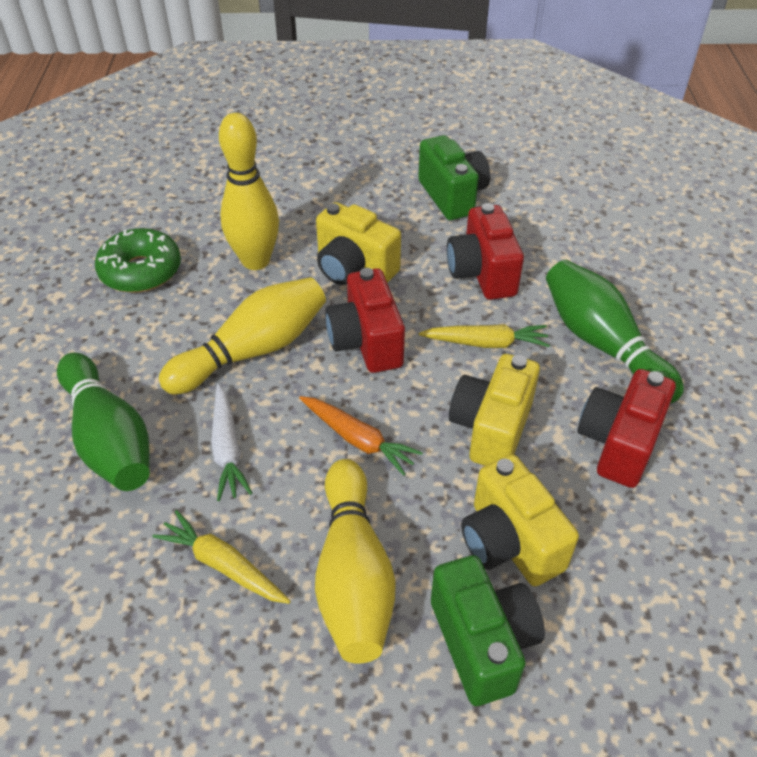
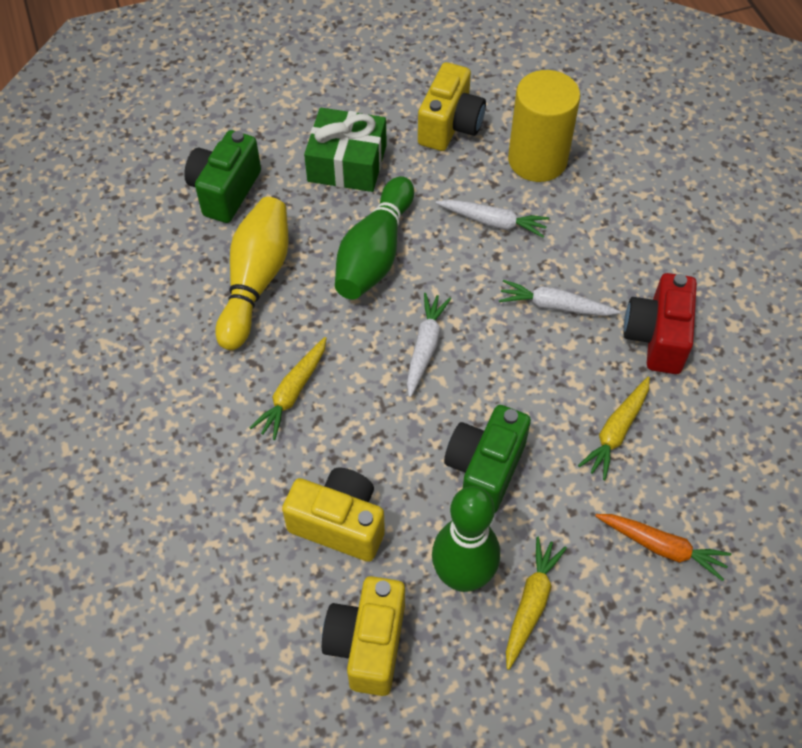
green donut: 1 -> 0
green gift: 0 -> 1
red camera: 3 -> 1
white carrot: 1 -> 3
yellow bowling pin: 3 -> 1
yellow carrot: 2 -> 3
yellow cylinder: 0 -> 1

